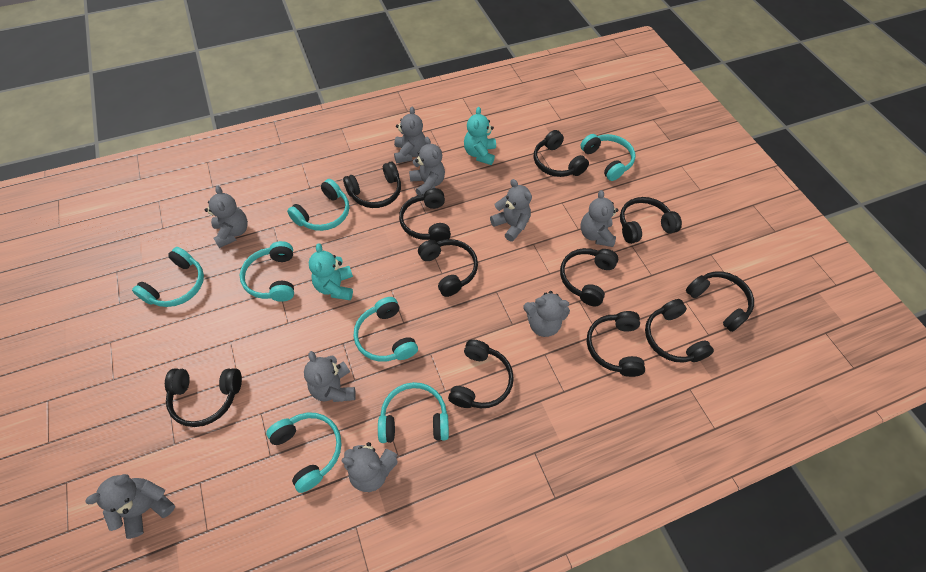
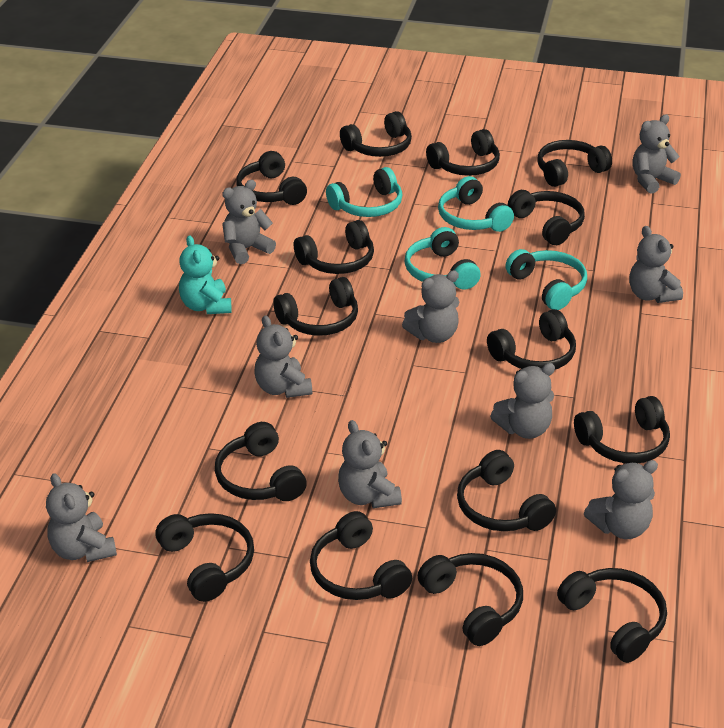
black headphones: 11 -> 15
turquoise headphones: 7 -> 4
turquoise teddy bear: 2 -> 1

